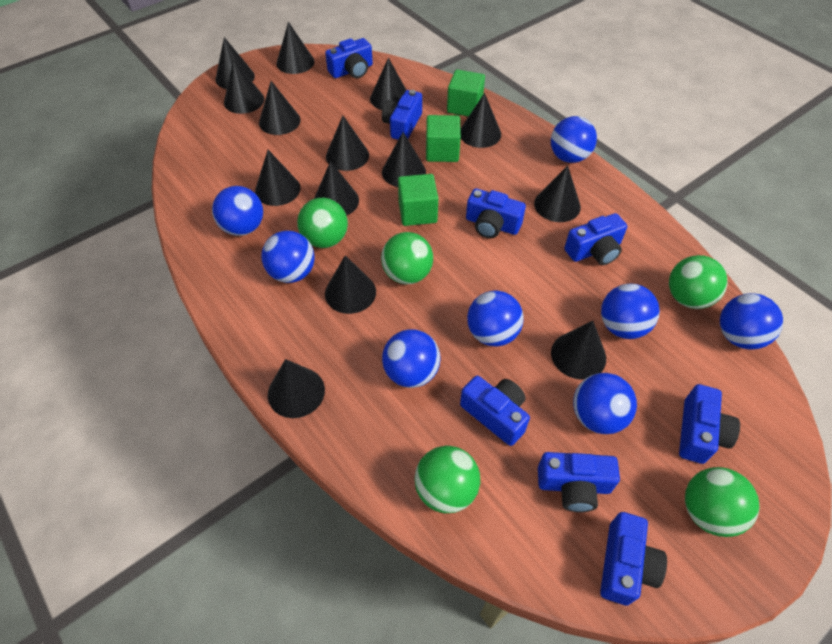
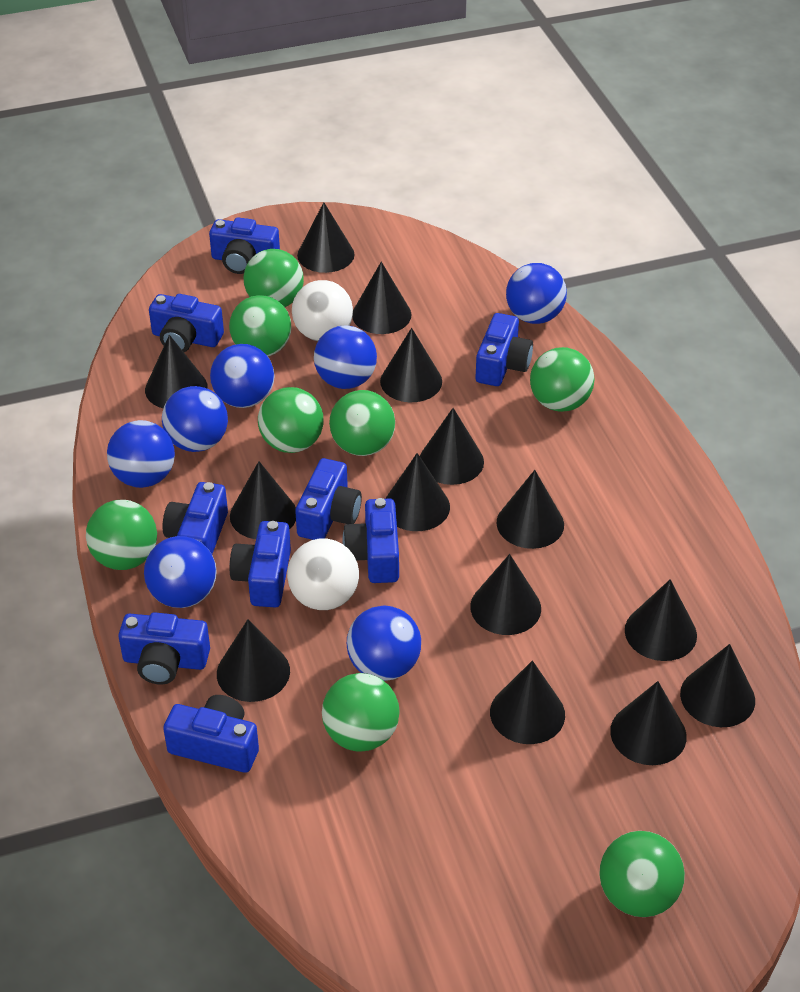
blue ball: 8 -> 7
blue camera: 8 -> 9
green ball: 5 -> 8
green cube: 3 -> 0
white ball: 0 -> 2

